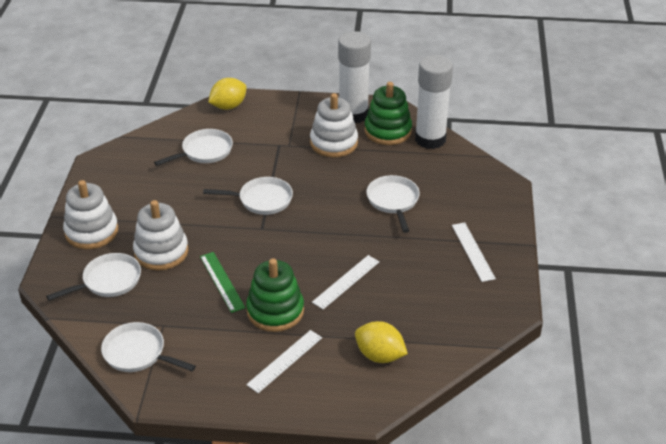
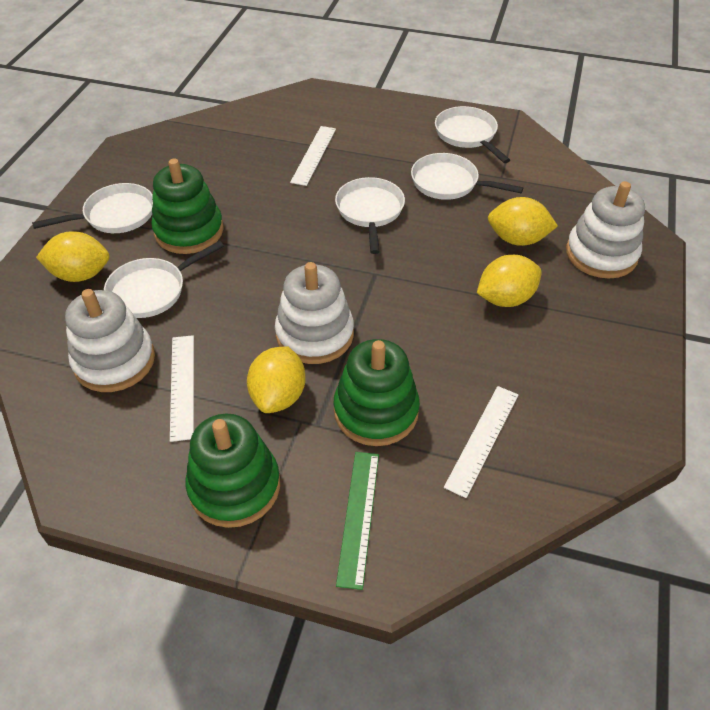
green stacking toy: 2 -> 3
white glue stick: 2 -> 0
yellow lemon: 2 -> 4

